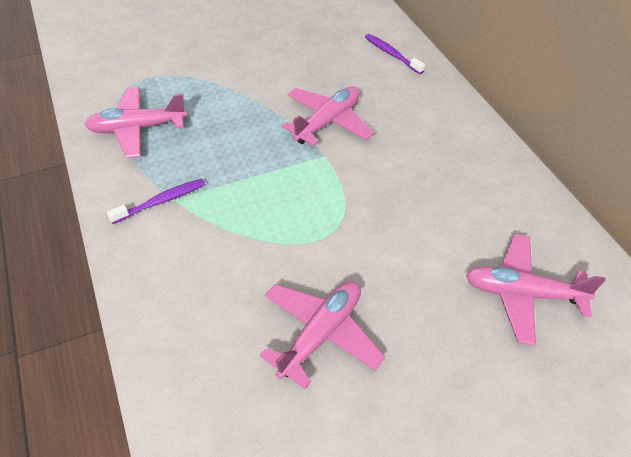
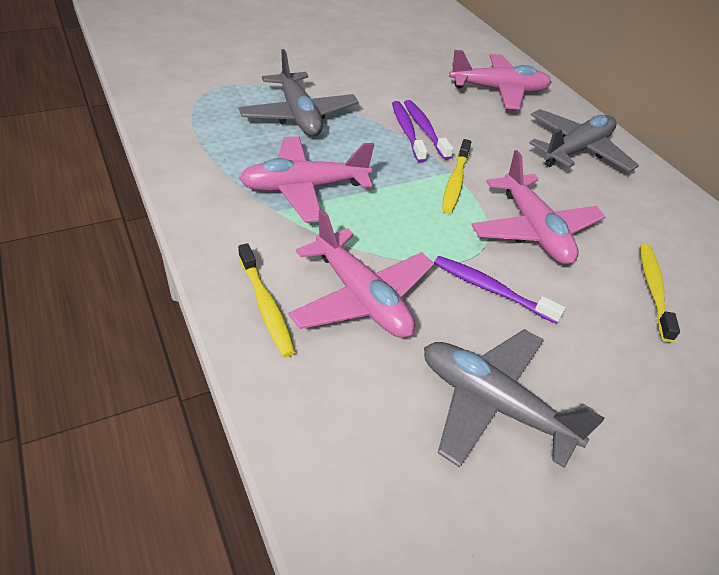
grey plane: 0 -> 3
purple toothbrush: 2 -> 3
yellow toothbrush: 0 -> 3

